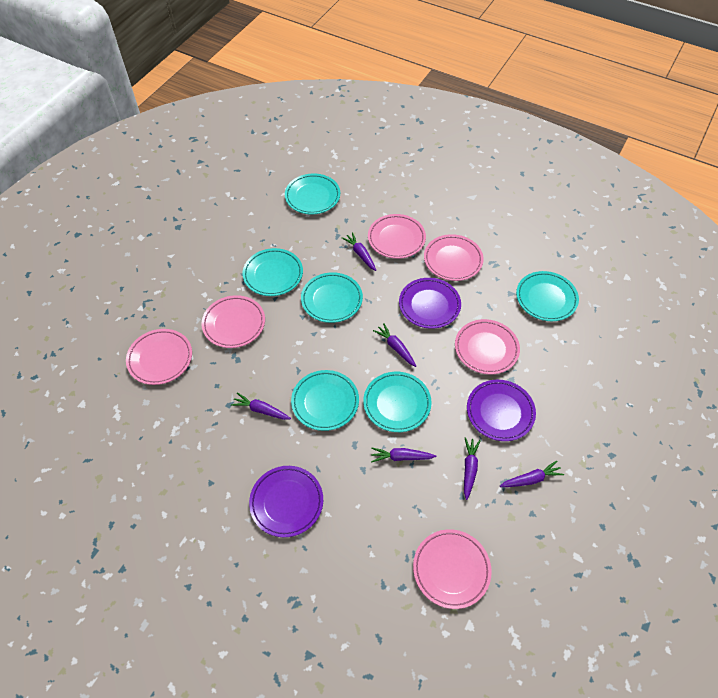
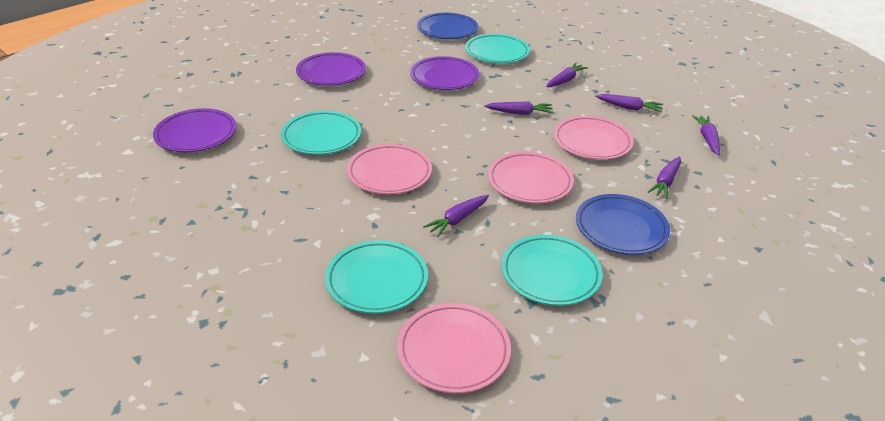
blue plate: 0 -> 2
pink plate: 6 -> 4
turquoise plate: 6 -> 4

